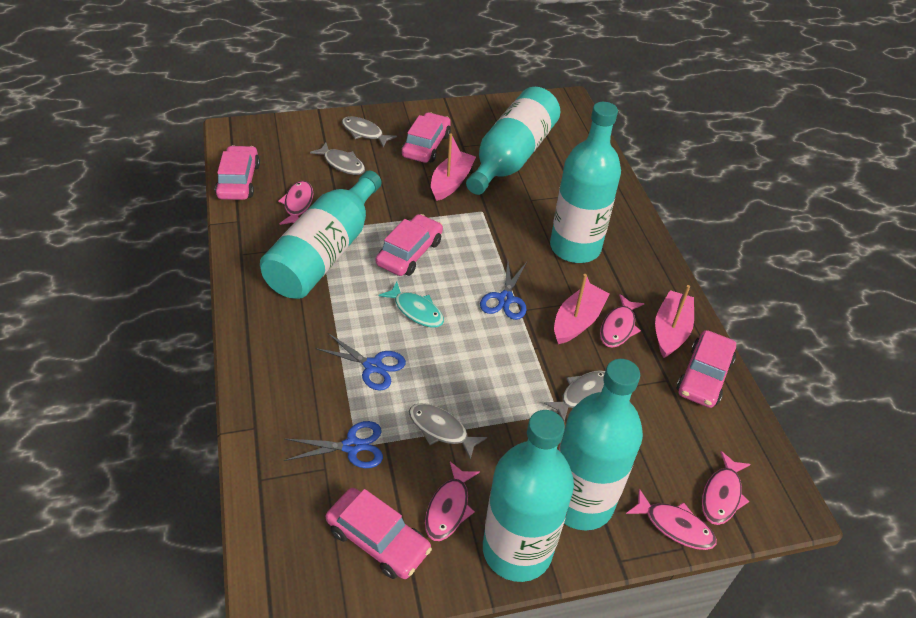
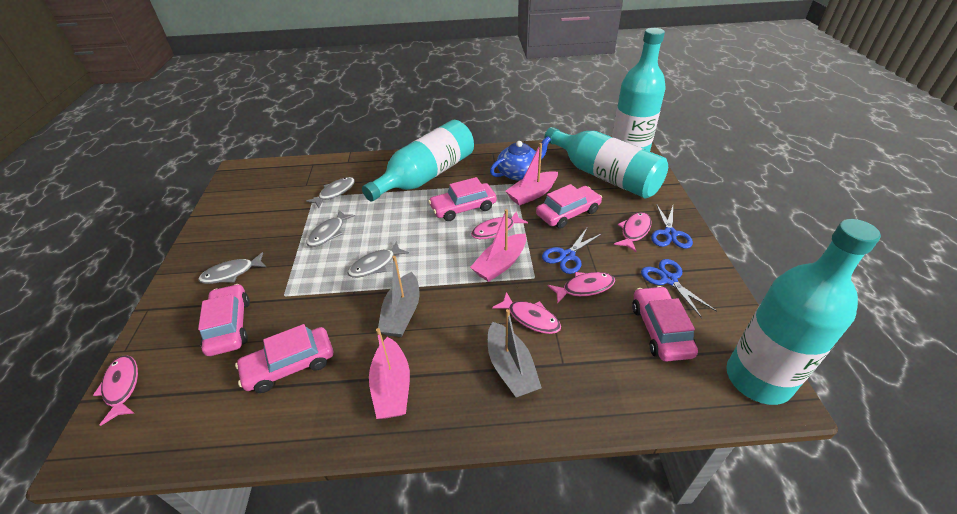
blue teapot: 0 -> 1
grey boat: 0 -> 2
turquoise bottle: 5 -> 4
turquoise fish: 1 -> 0

